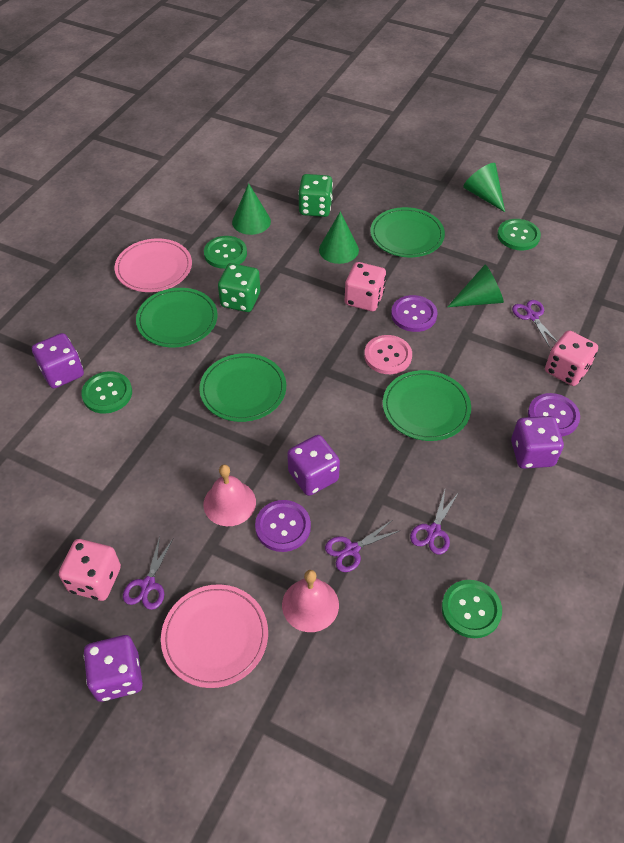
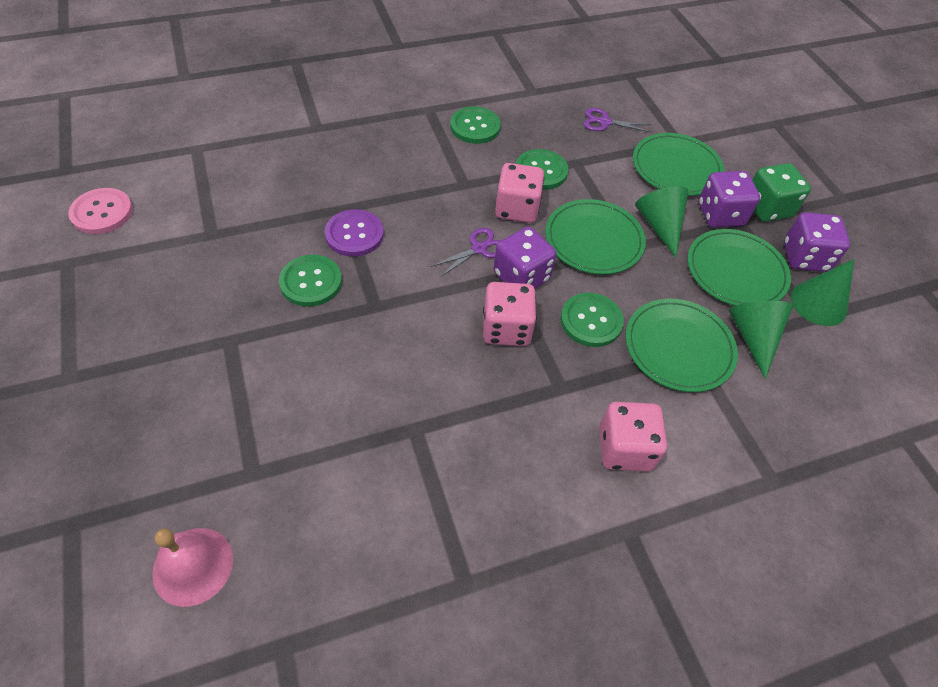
green cone: 4 -> 3
green dice: 2 -> 1
pink bell: 2 -> 1
pink plate: 2 -> 0
purple button: 3 -> 1
purple dice: 4 -> 3
purple scissors: 4 -> 2

